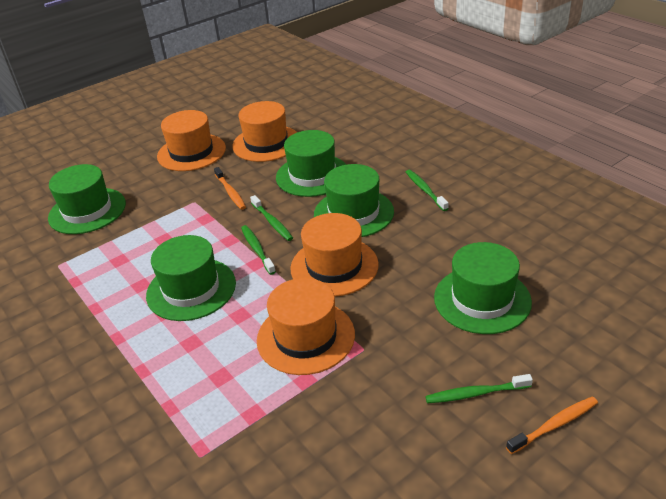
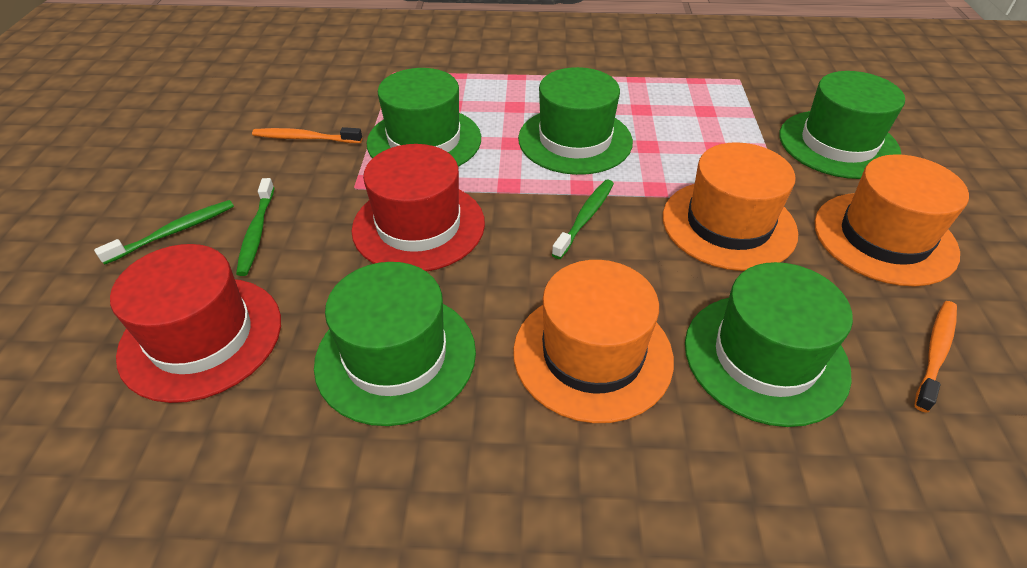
green toothbrush: 4 -> 3
orange hat: 4 -> 3
red hat: 0 -> 2

